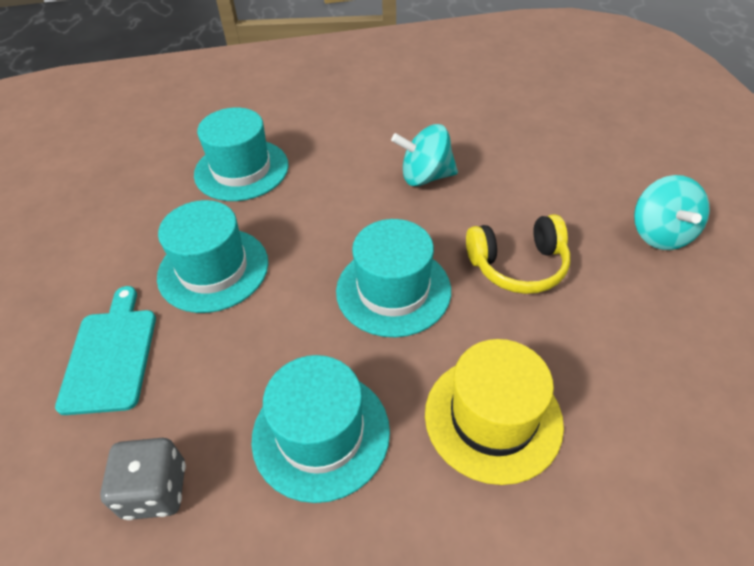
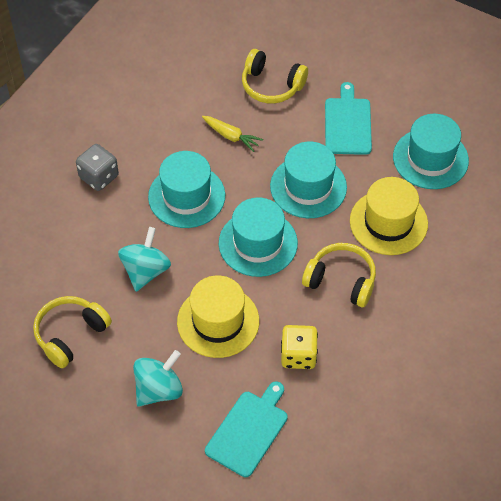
turquoise cutting board: 1 -> 2
yellow carrot: 0 -> 1
yellow dice: 0 -> 1
yellow hat: 1 -> 2
yellow headphones: 1 -> 3

